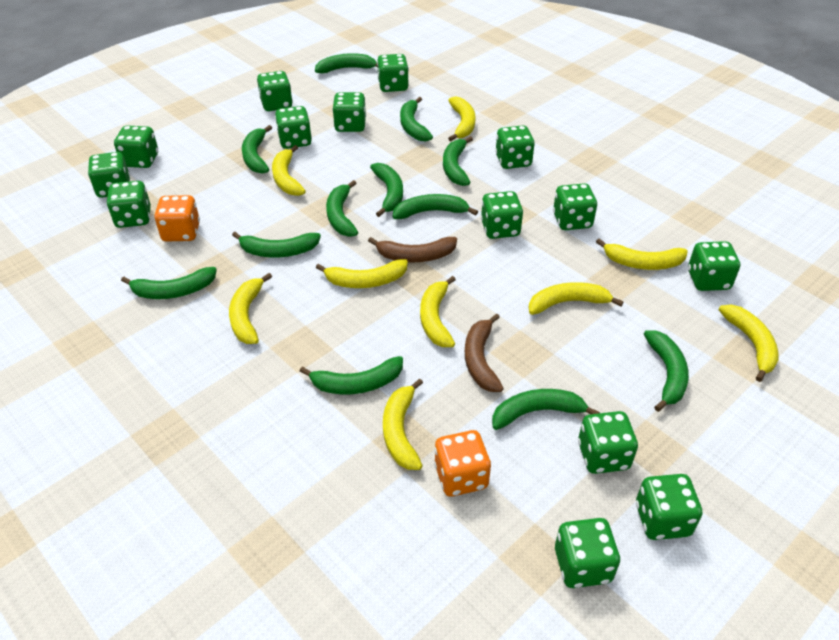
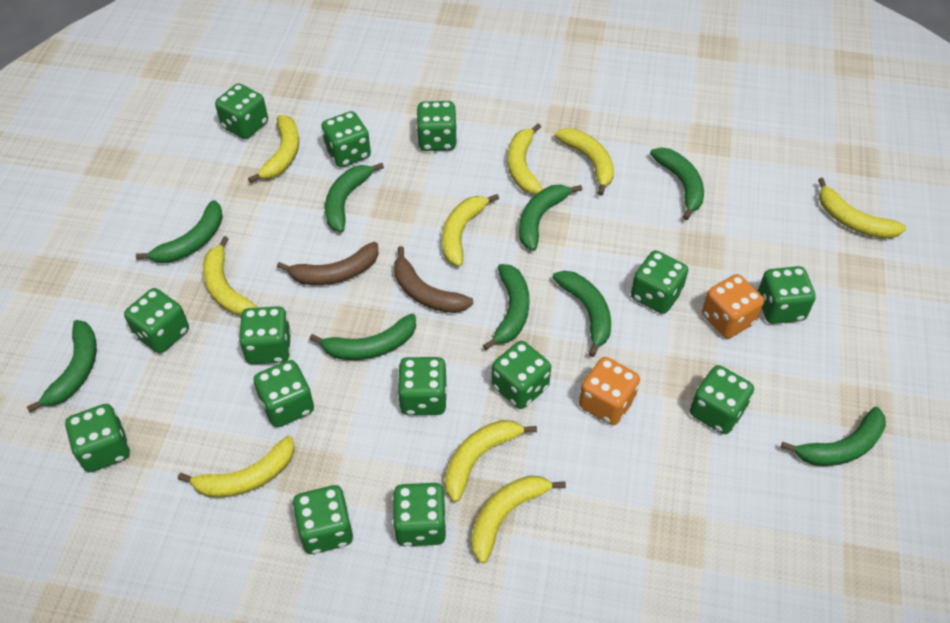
green banana: 12 -> 9

